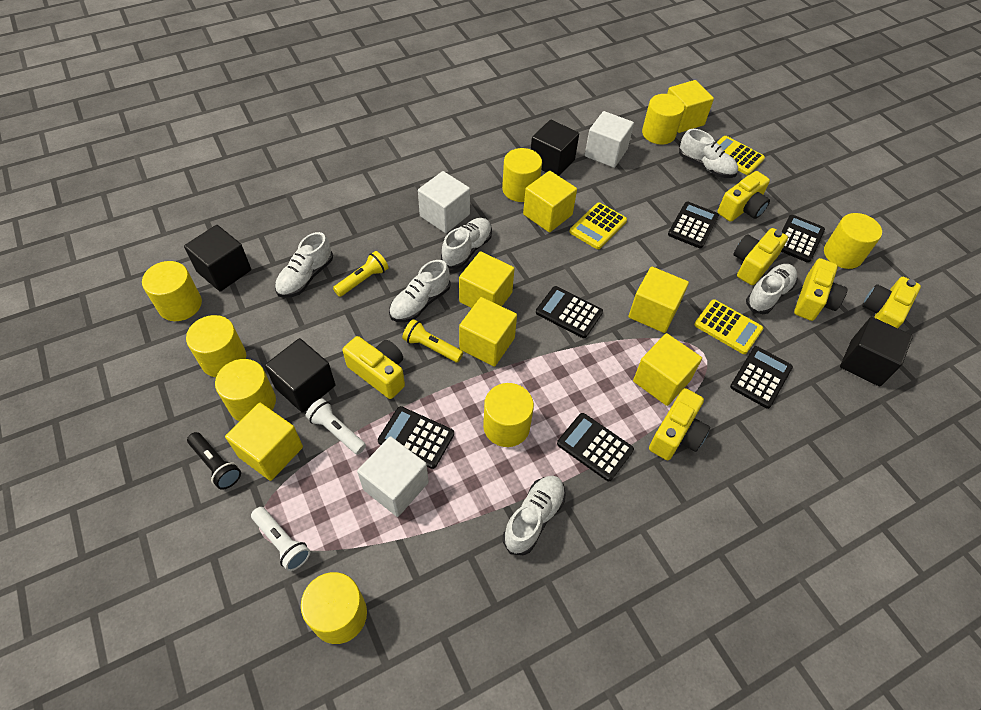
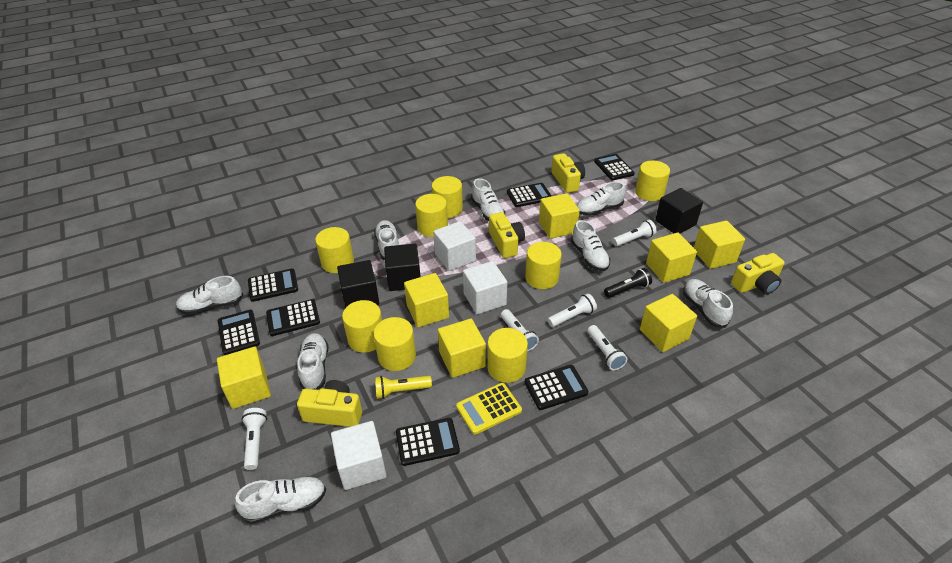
black calculator: 6 -> 7
black cube: 4 -> 3
white flashlight: 2 -> 5
white shoe: 6 -> 8
yellow calculator: 3 -> 1
yellow camera: 6 -> 4
yellow flashlight: 2 -> 1

